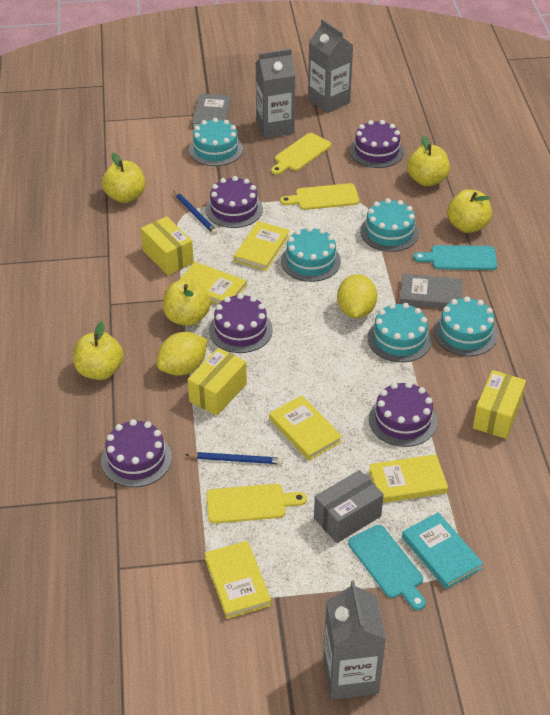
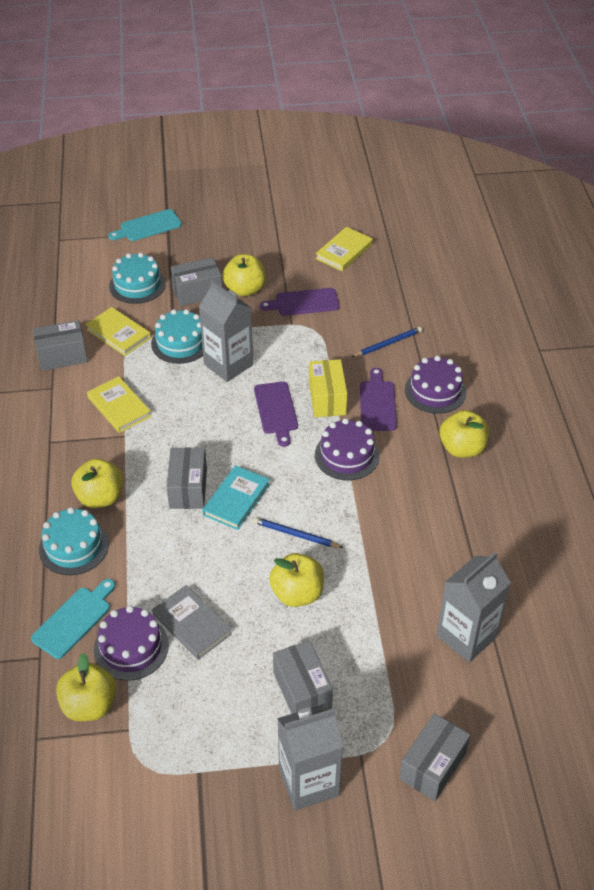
grey book: 2 -> 1
grey box: 1 -> 5
purple cake: 5 -> 3
purple cutting board: 0 -> 3
turquoise cake: 5 -> 3
yellow book: 5 -> 3
yellow box: 3 -> 1
yellow cutting board: 3 -> 0
yellow lemon: 2 -> 0

